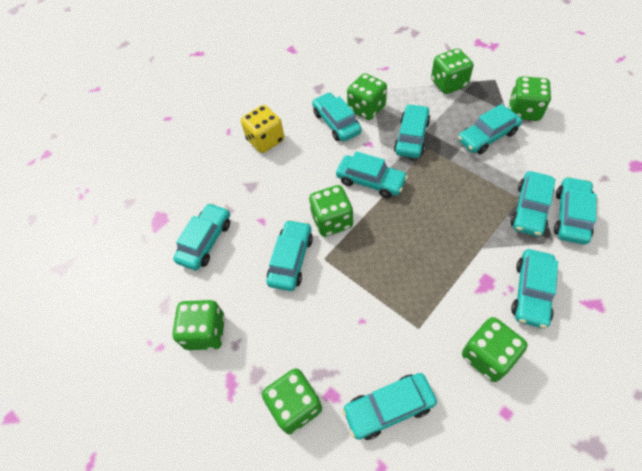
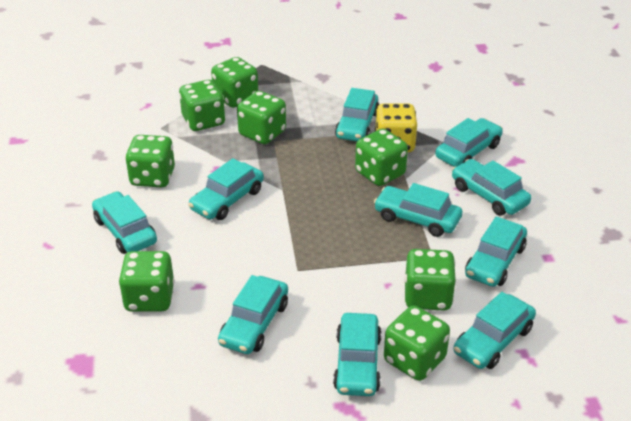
green dice: 7 -> 8

